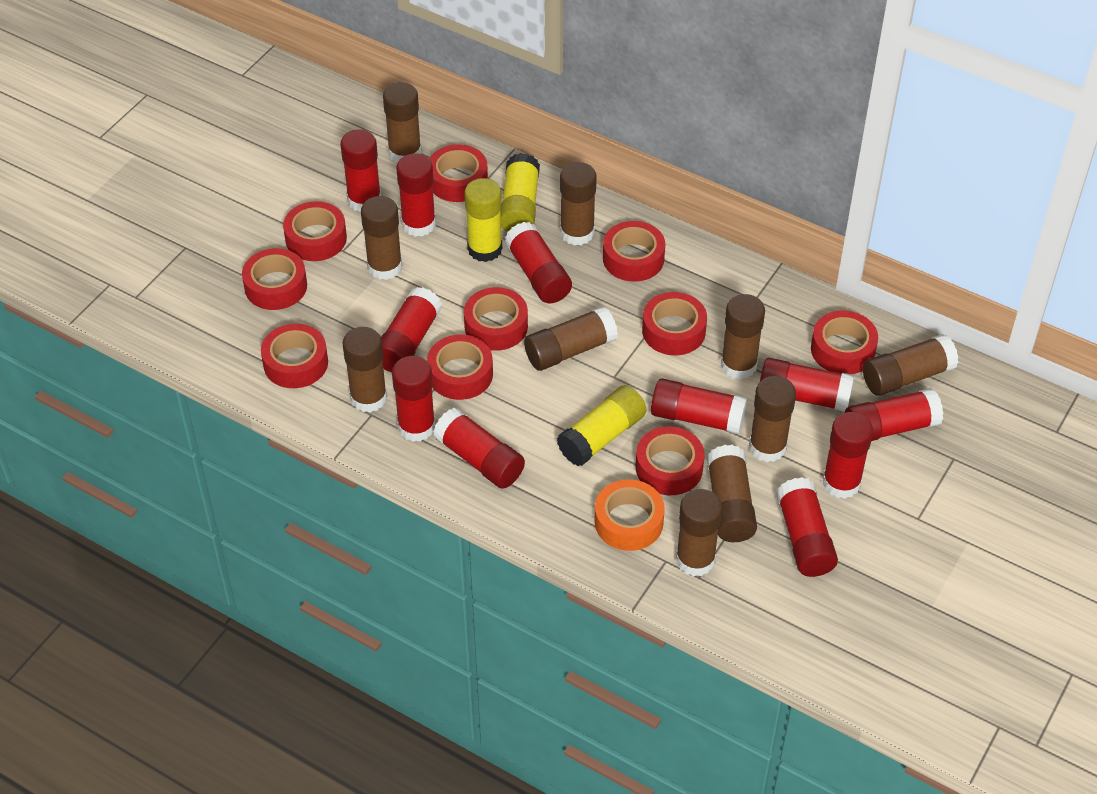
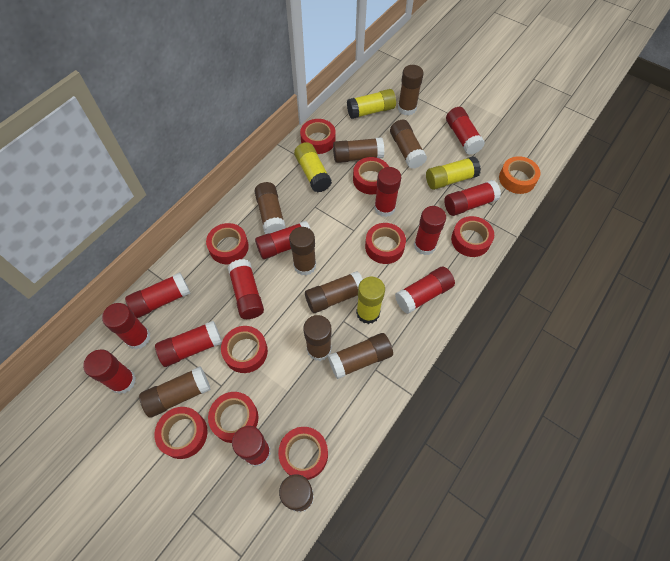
red glue stick: 11 -> 12
red tape: 10 -> 9
yellow glue stick: 3 -> 4

